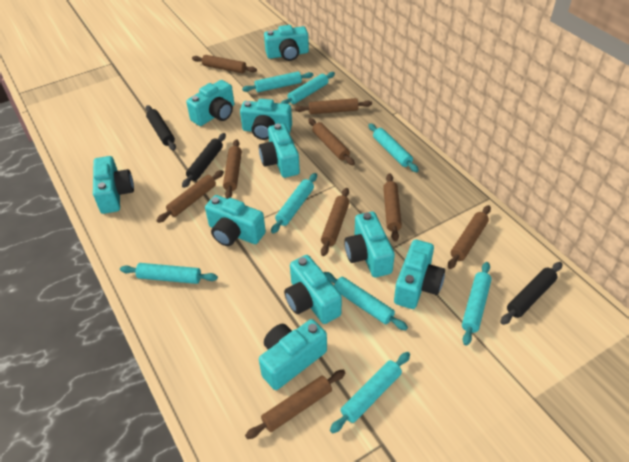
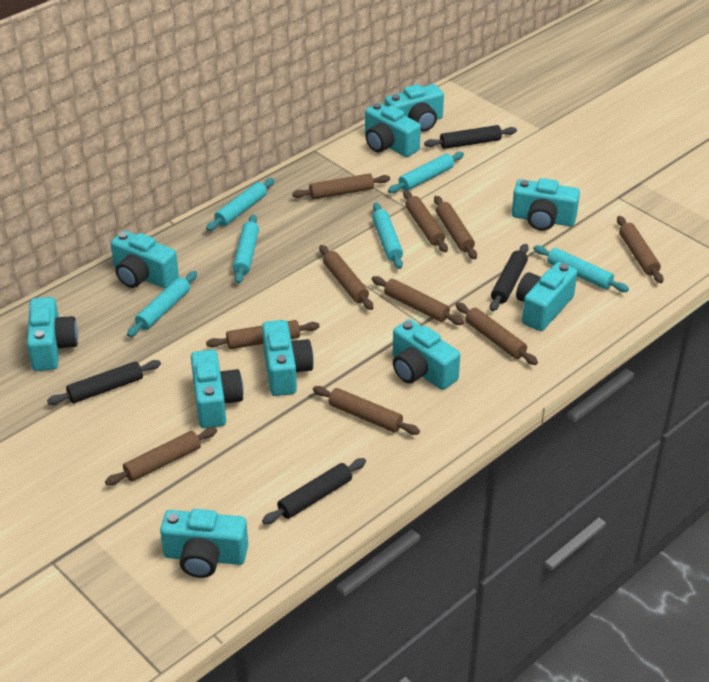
black rolling pin: 3 -> 4
brown rolling pin: 9 -> 10
turquoise rolling pin: 8 -> 6

